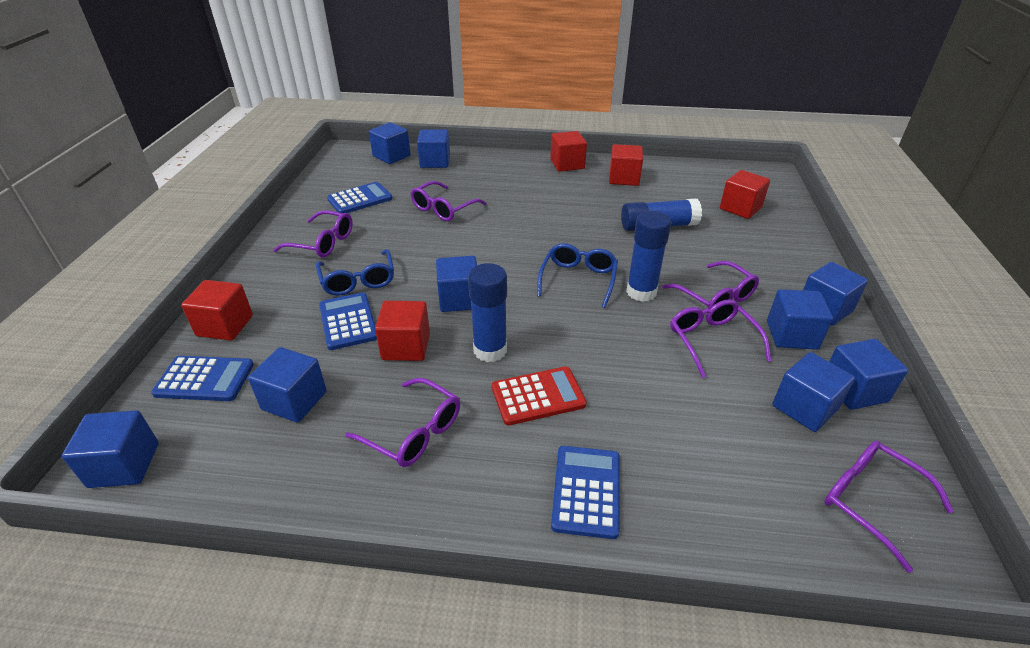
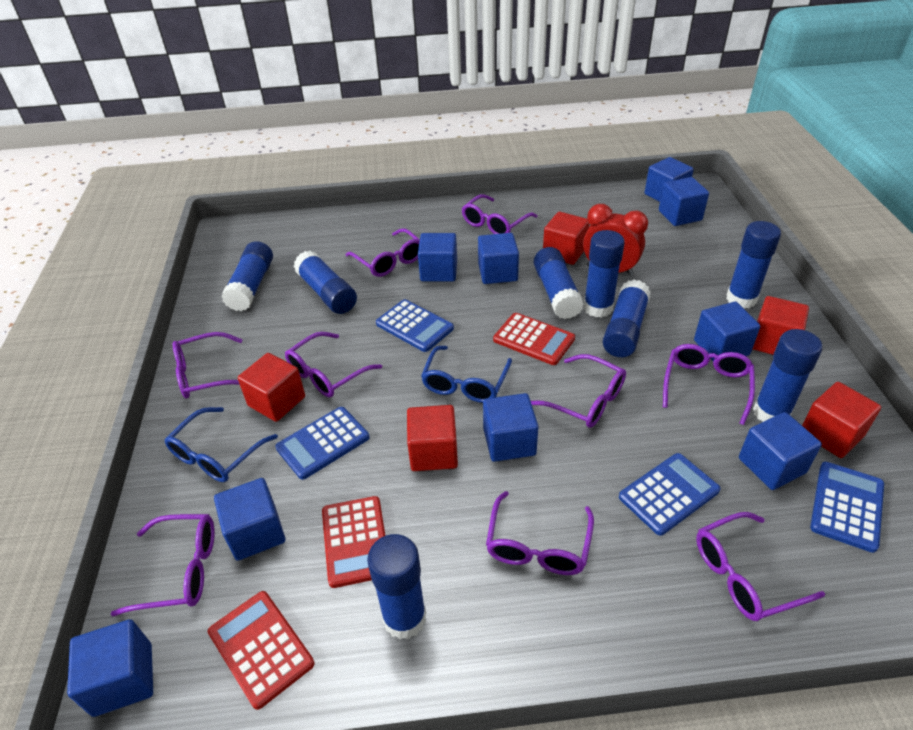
blue glue stick: 3 -> 8
purple glasses: 6 -> 9
red calculator: 1 -> 3
red clock: 0 -> 1

